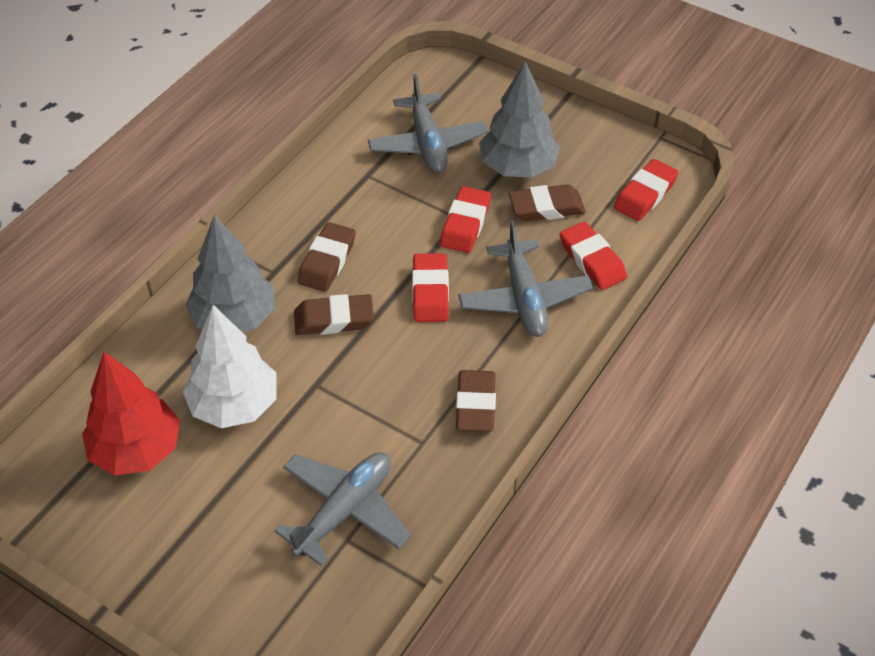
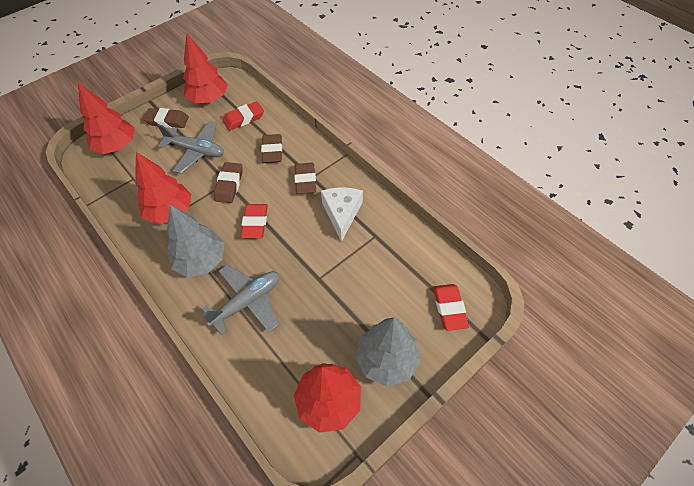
grey plane: 3 -> 2
red eraser: 4 -> 3
red tree: 1 -> 4
white cheese: 0 -> 1
white tree: 1 -> 0

